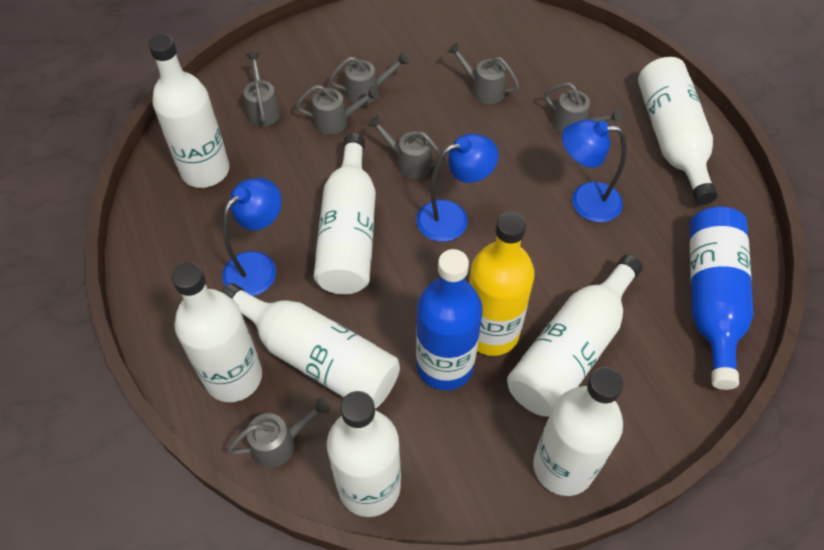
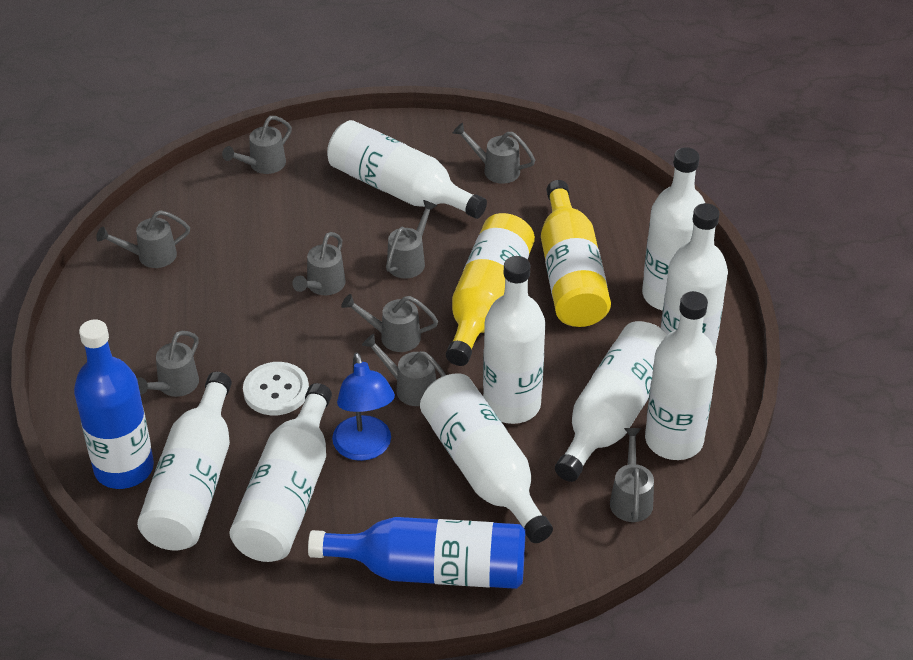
blue lamp: 3 -> 1
grey watering can: 7 -> 9
white bottle: 8 -> 9
white button: 0 -> 1
yellow bottle: 1 -> 2

